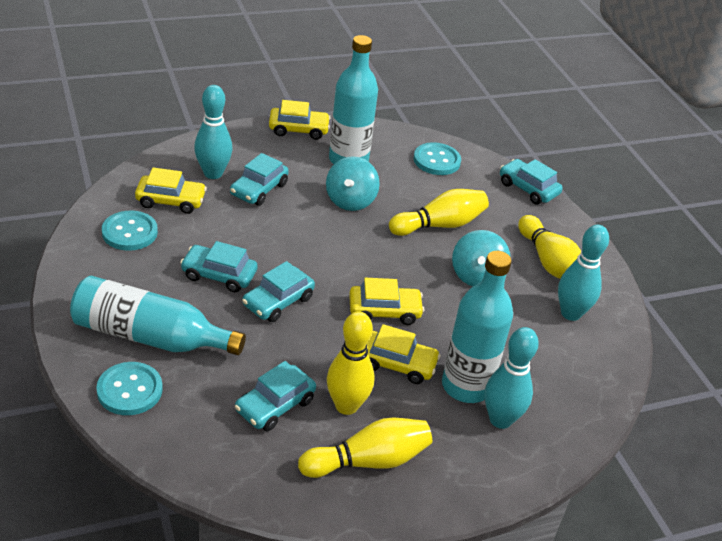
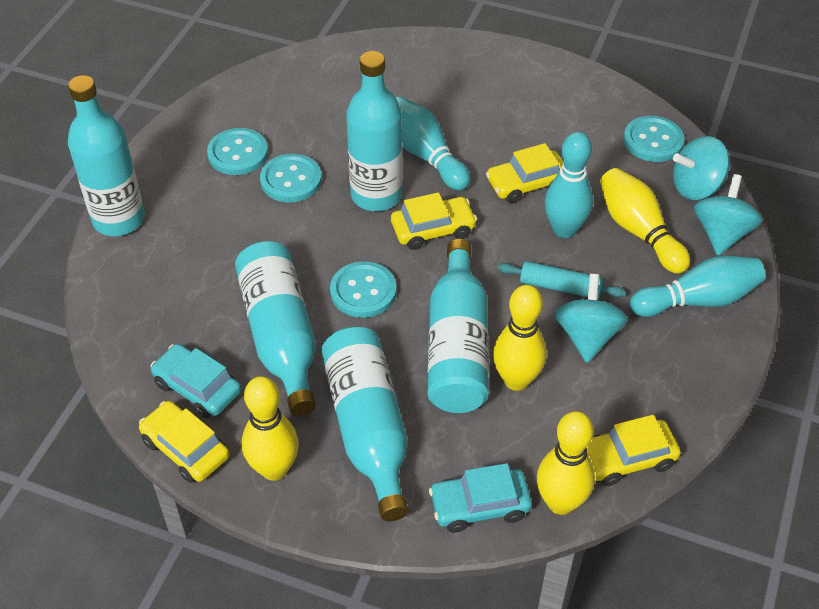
turquoise bottle: 3 -> 5
turquoise button: 3 -> 4
turquoise car: 5 -> 2
turquoise rolling pin: 0 -> 1
turquoise spinning top: 2 -> 3

